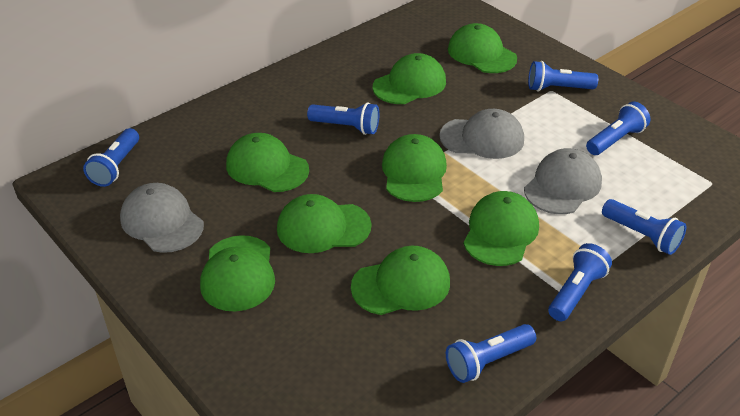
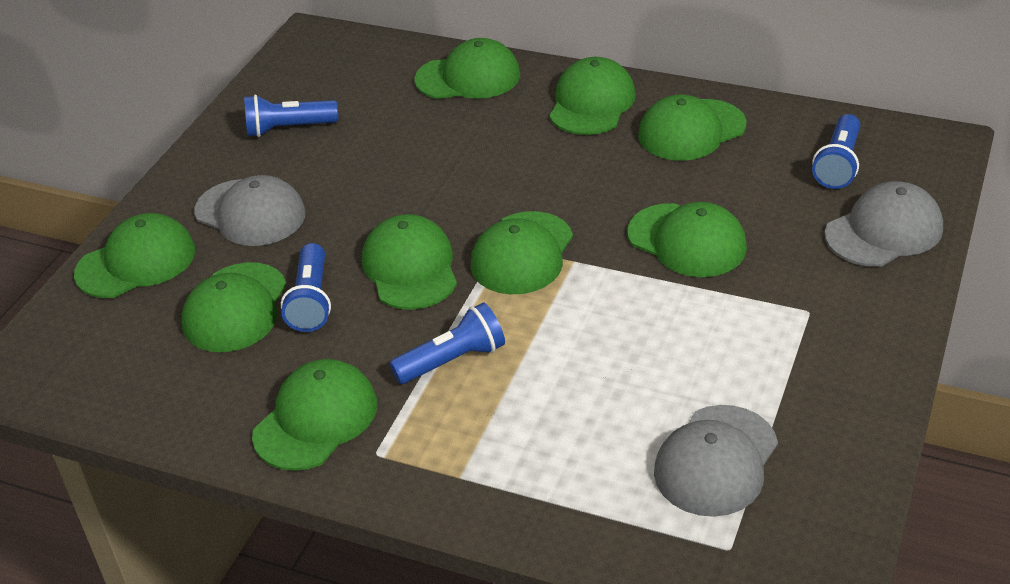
blue flashlight: 7 -> 4
green cap: 8 -> 9

